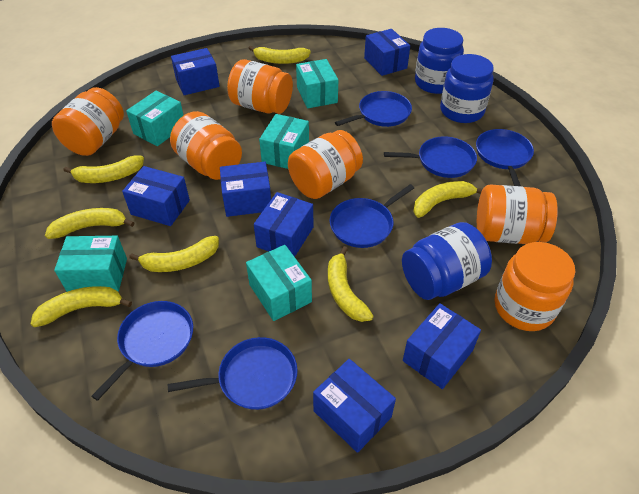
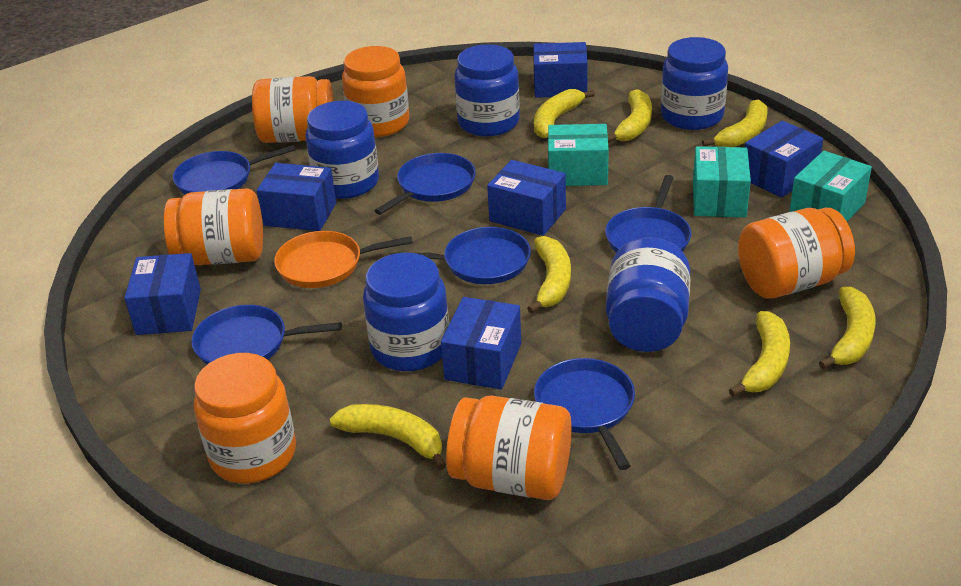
blue box: 7 -> 6
blue jar: 3 -> 5
orange pan: 0 -> 1
turquoise box: 5 -> 3

